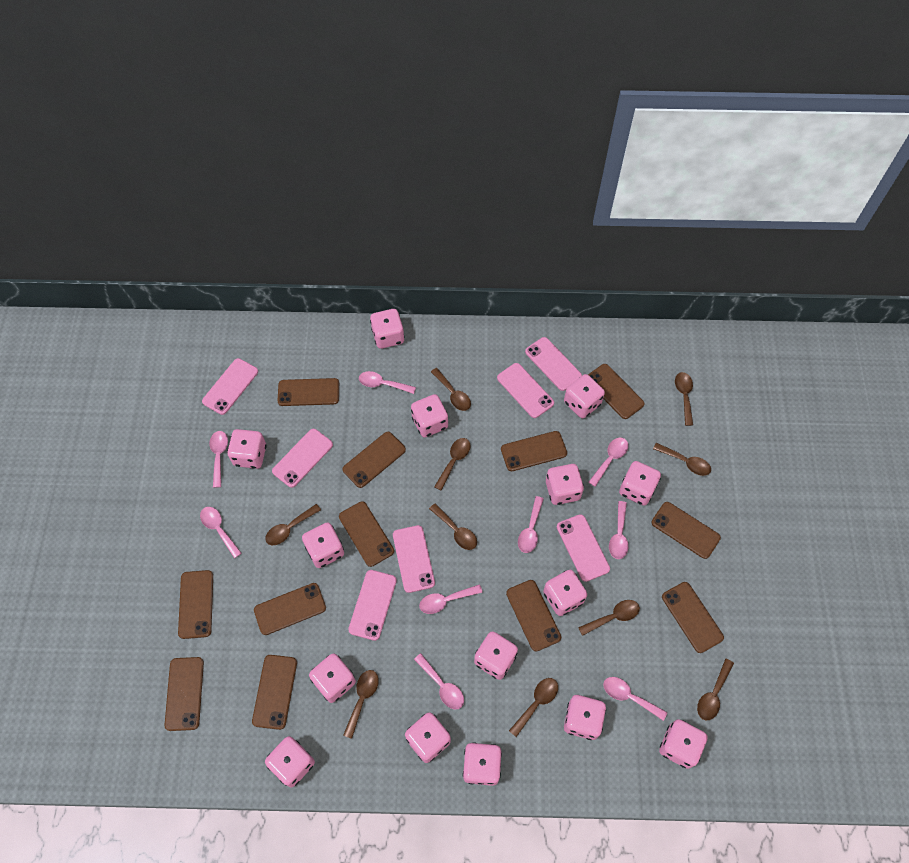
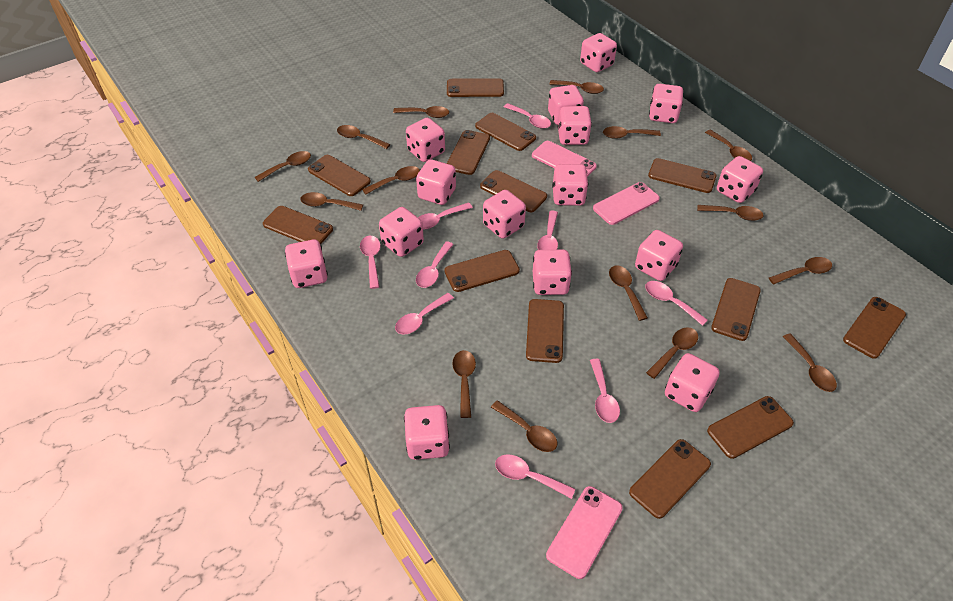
brown phone: 12 -> 13
brown spoon: 10 -> 15
pink phone: 7 -> 3

